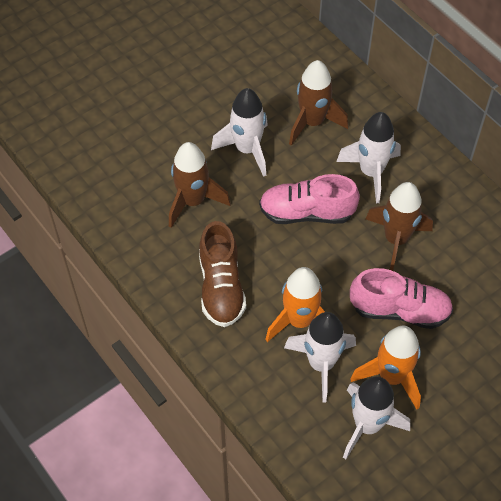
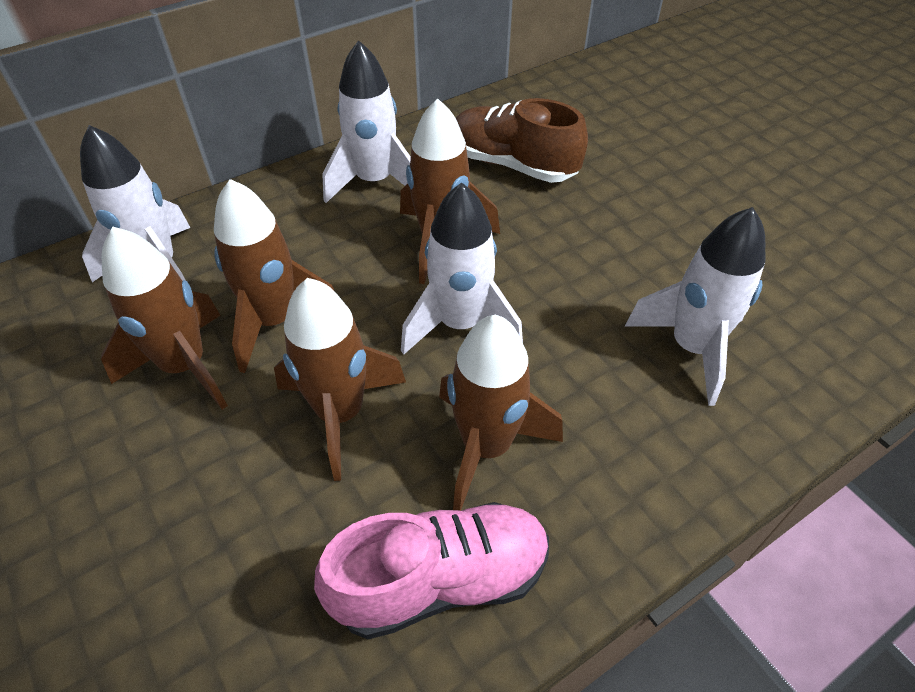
brown rocket: 3 -> 5
orange rocket: 2 -> 0
pink shoe: 2 -> 1

